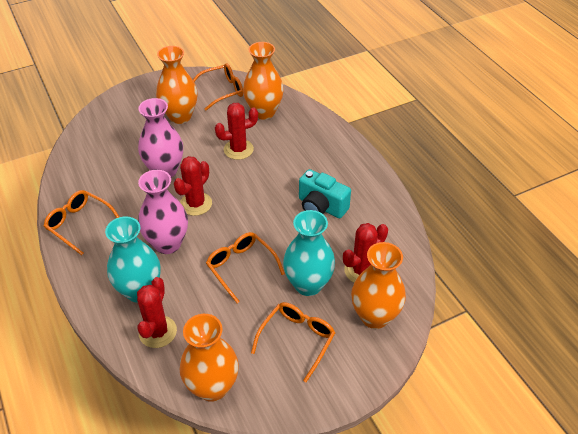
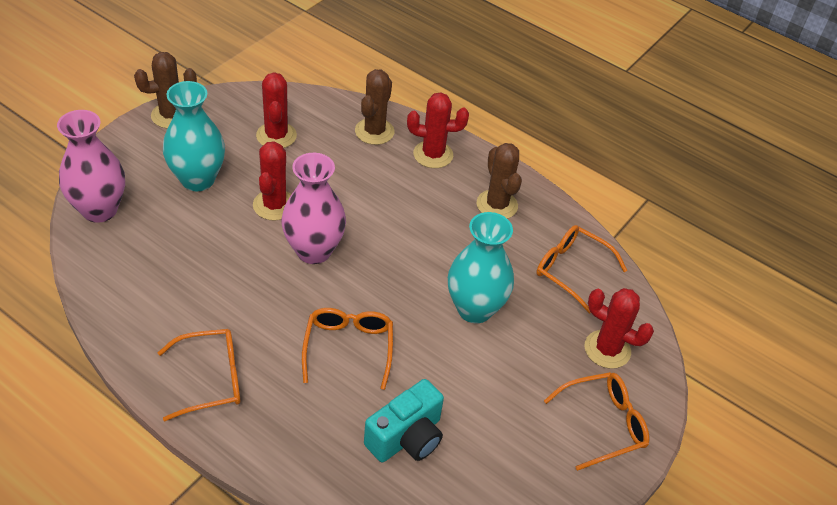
brown cactus: 0 -> 3
orange vase: 4 -> 0

